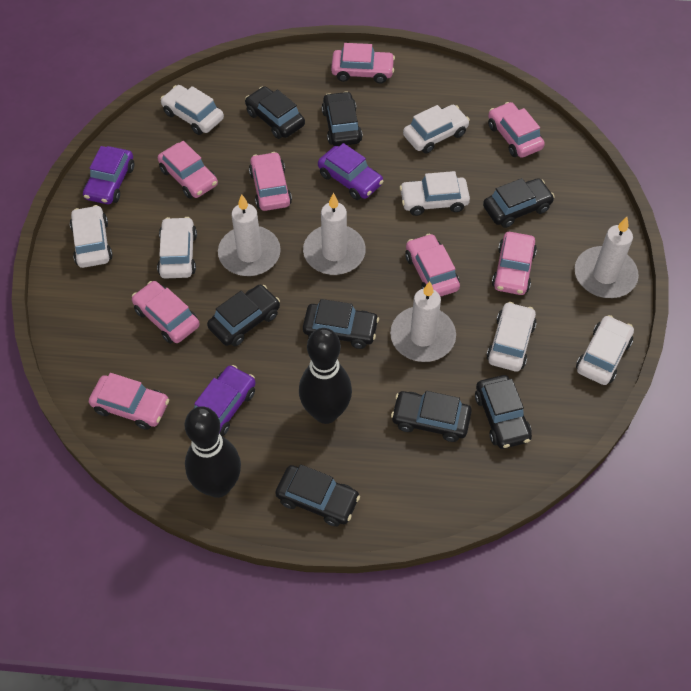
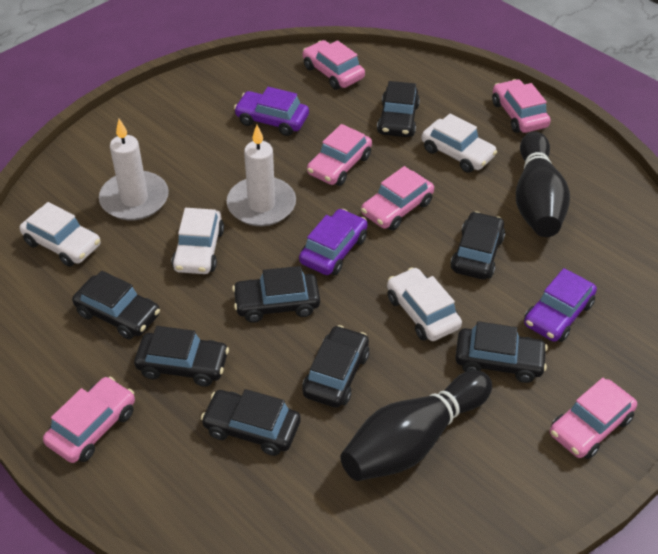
pink car: 8 -> 6
white candle: 4 -> 2
white car: 7 -> 4

